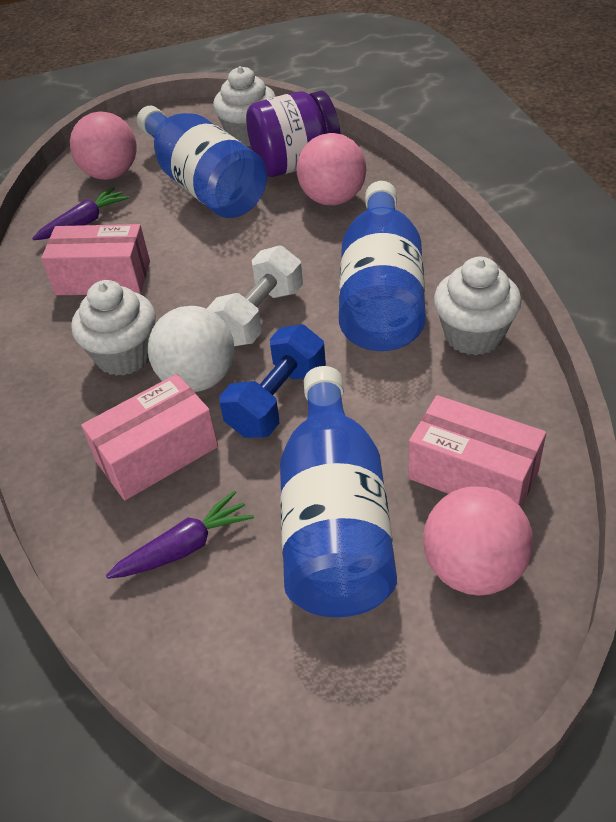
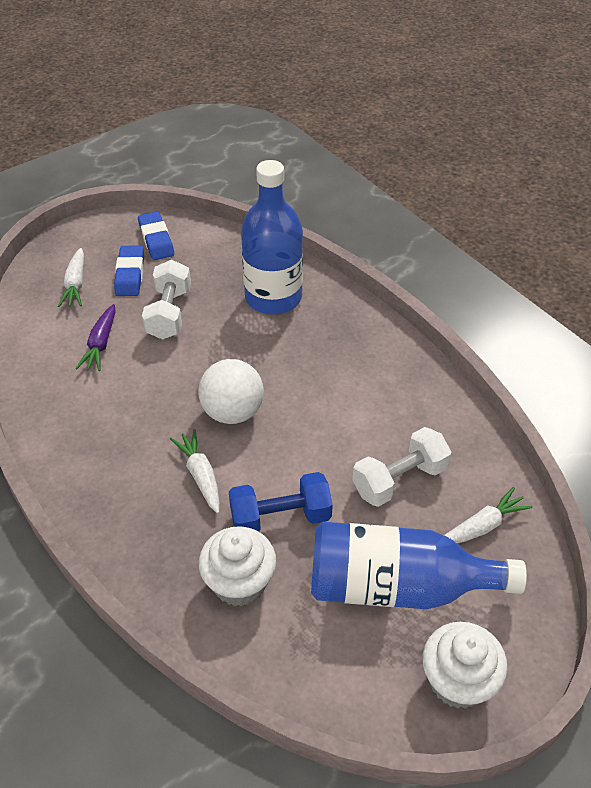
blue bottle: 3 -> 2
blue eraser: 0 -> 2
pink ball: 3 -> 0
pink box: 3 -> 0
purple carrot: 2 -> 1
purple jar: 1 -> 0
white carrot: 0 -> 3
white cupcake: 3 -> 2
white dumbbell: 1 -> 2

